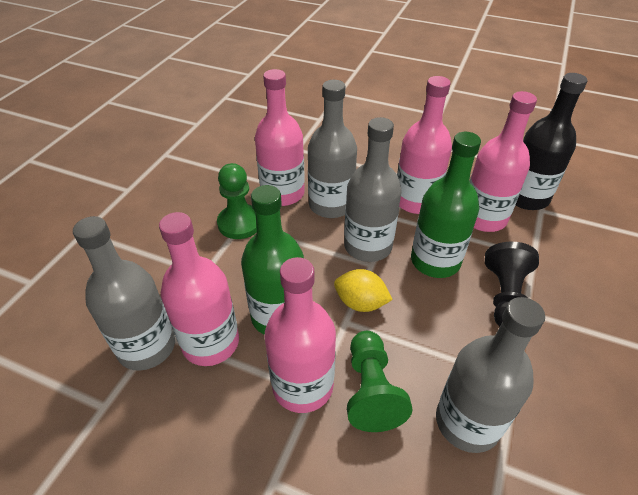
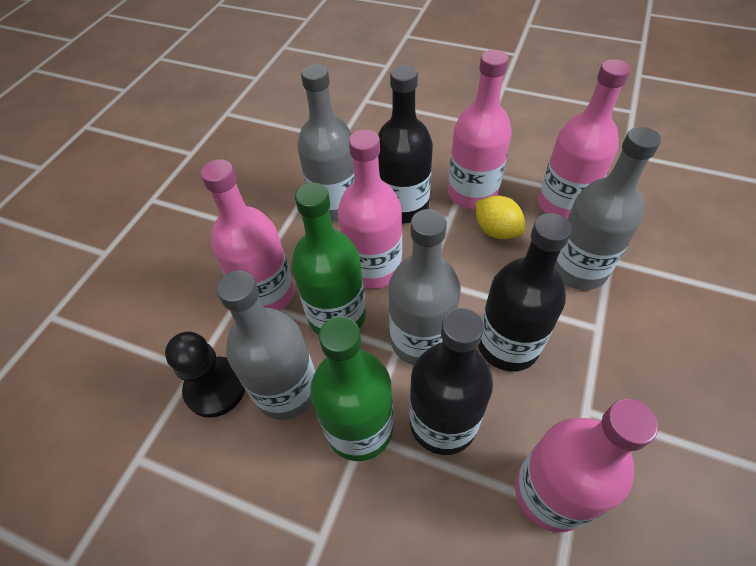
black bottle: 1 -> 3
green pawn: 2 -> 0

